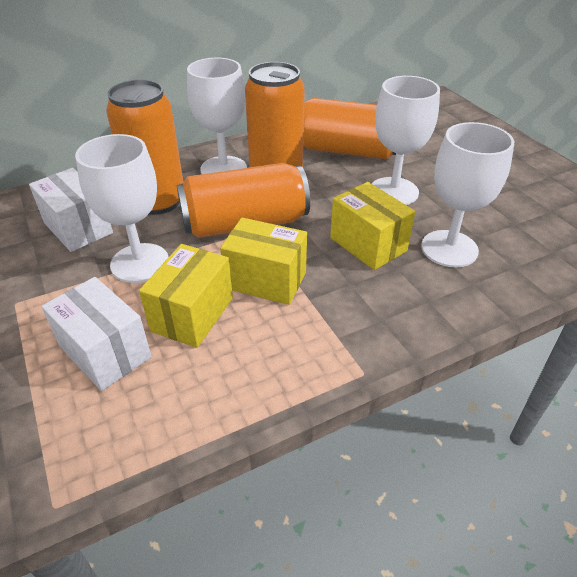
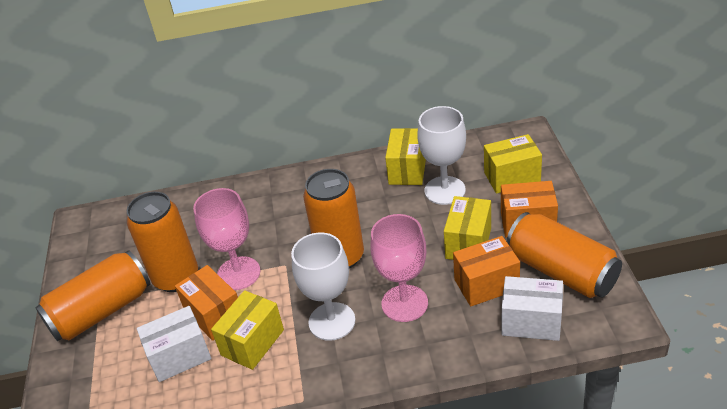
orange box: 0 -> 3
pink goblet: 0 -> 2
white goblet: 4 -> 2
yellow box: 3 -> 4

